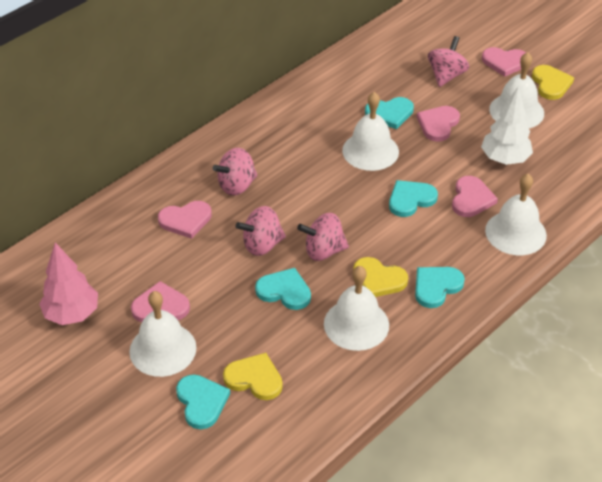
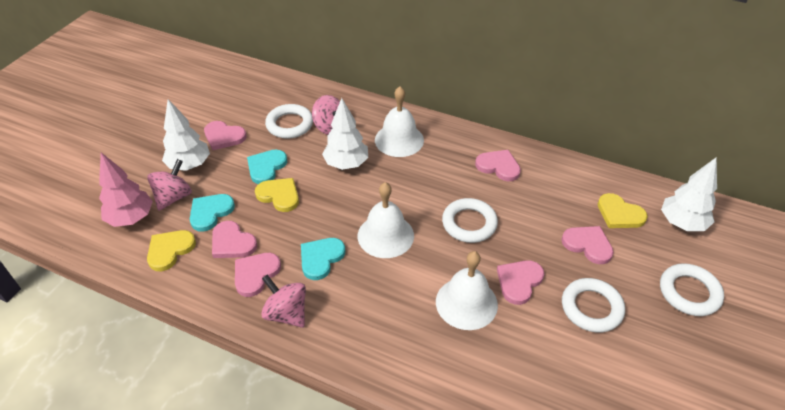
pink heart: 5 -> 6
pink spinning top: 4 -> 3
turquoise heart: 5 -> 3
white bell: 5 -> 3
white ring: 0 -> 4
white tree: 1 -> 3

